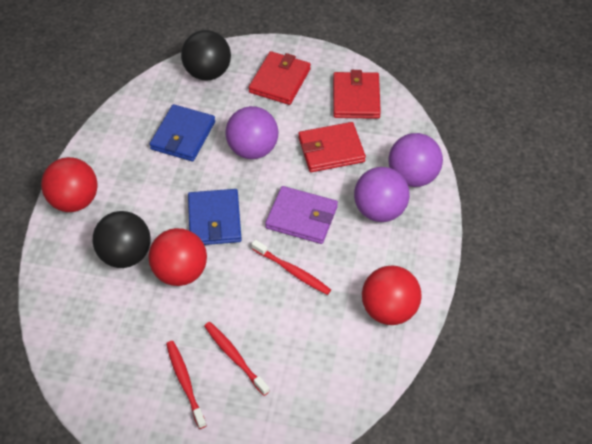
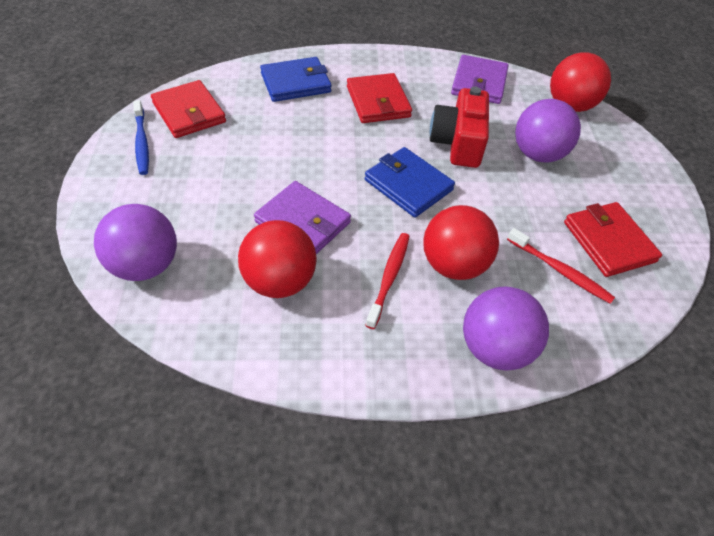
black ball: 2 -> 0
blue toothbrush: 0 -> 1
purple wallet: 1 -> 2
red camera: 0 -> 1
red toothbrush: 3 -> 2

